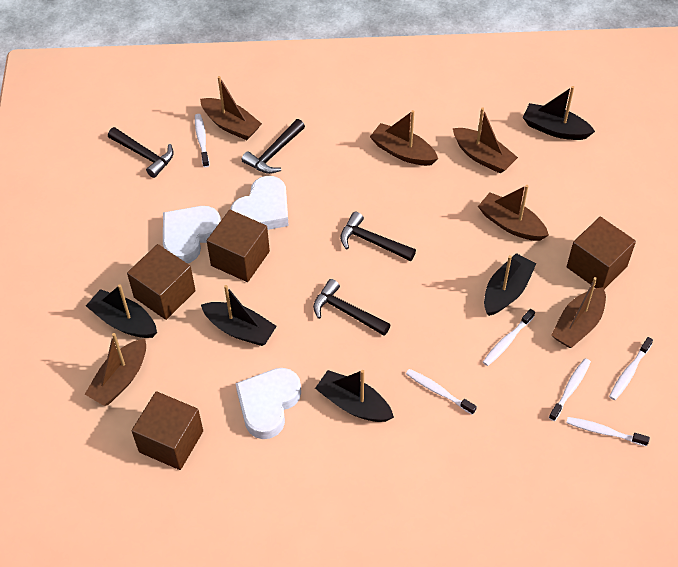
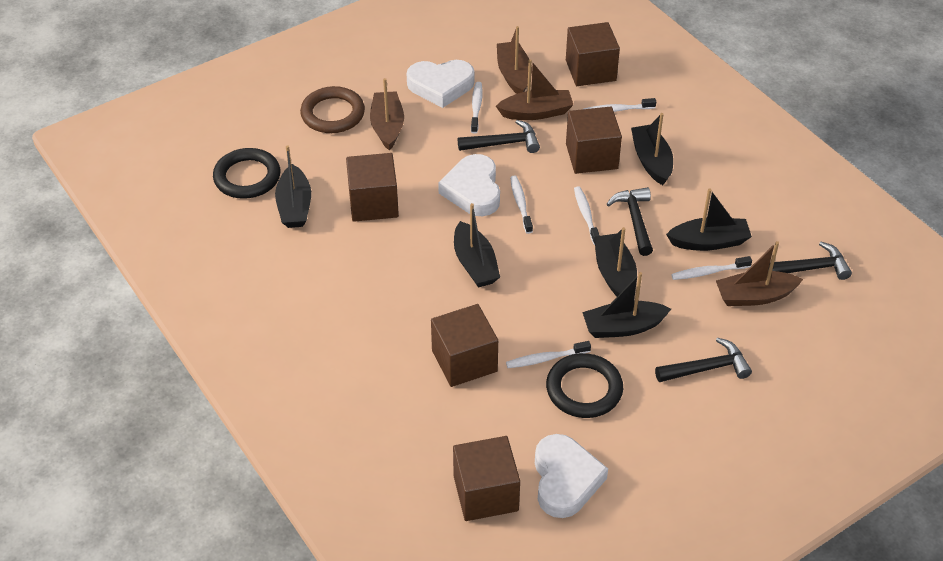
black boat: 5 -> 6
black ring: 0 -> 2
brown boat: 6 -> 4
brown cube: 4 -> 5
brown ring: 0 -> 1

